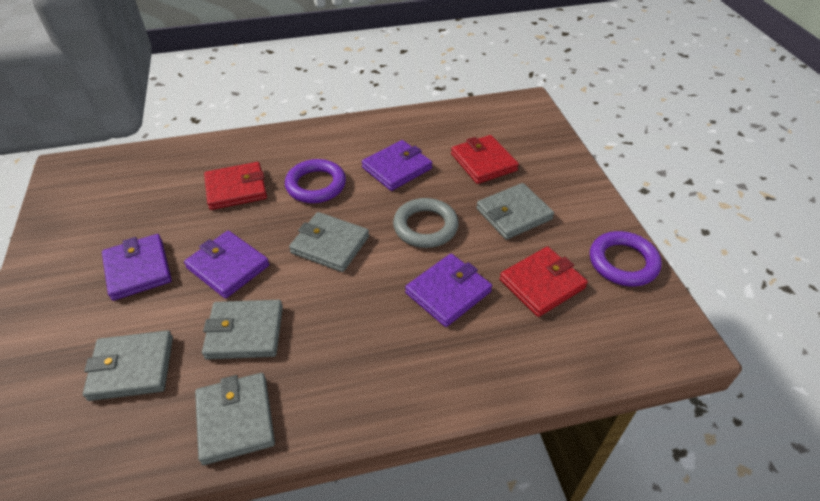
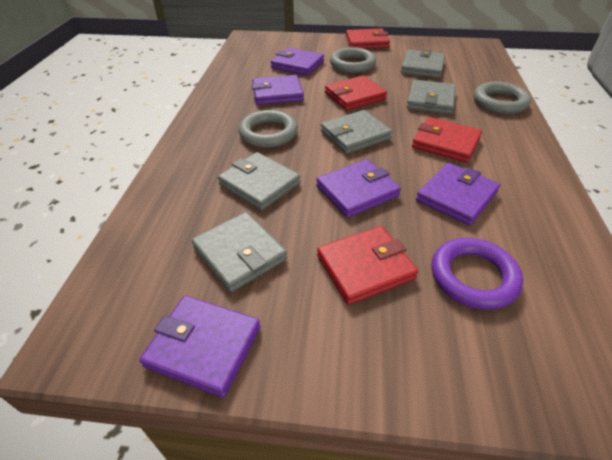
grey ring: 1 -> 3
purple ring: 2 -> 1
purple wallet: 4 -> 5
red wallet: 3 -> 4

